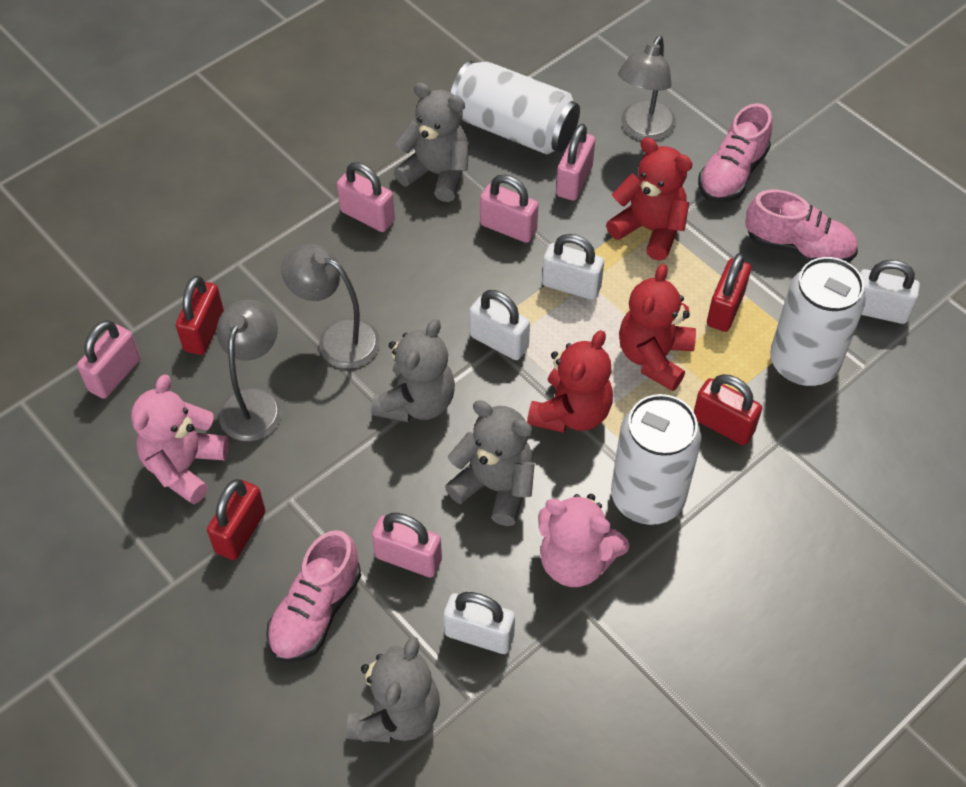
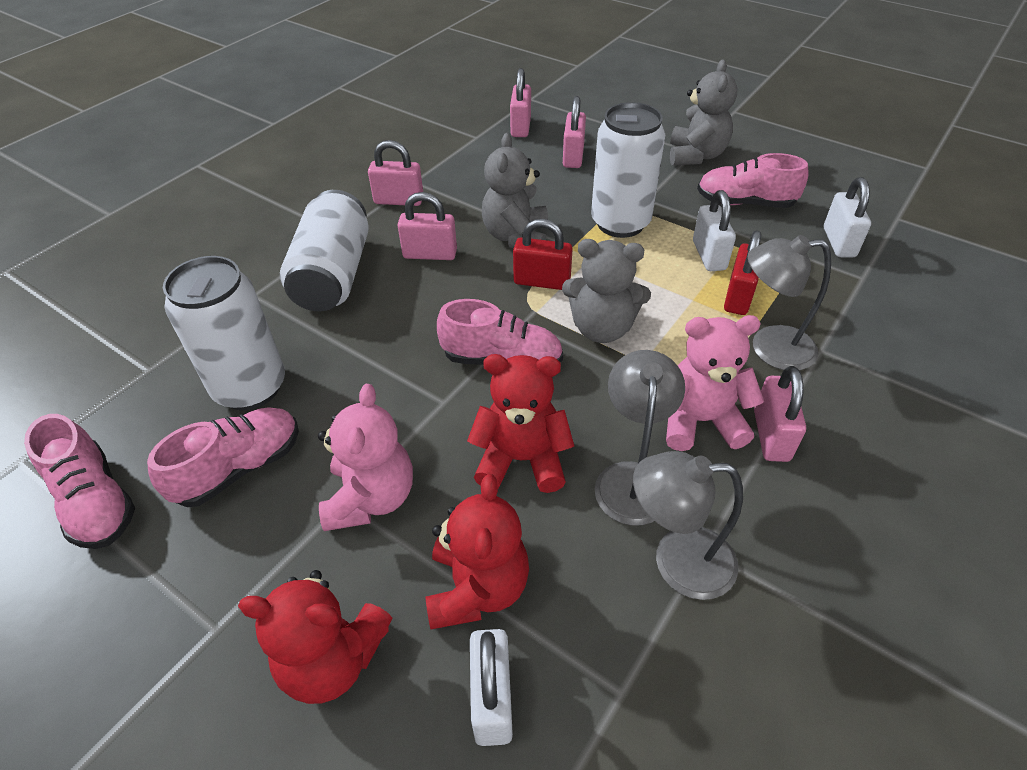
grey teddy bear: 4 -> 3
pink shoe: 3 -> 4
red padlock: 4 -> 2
white padlock: 4 -> 3

